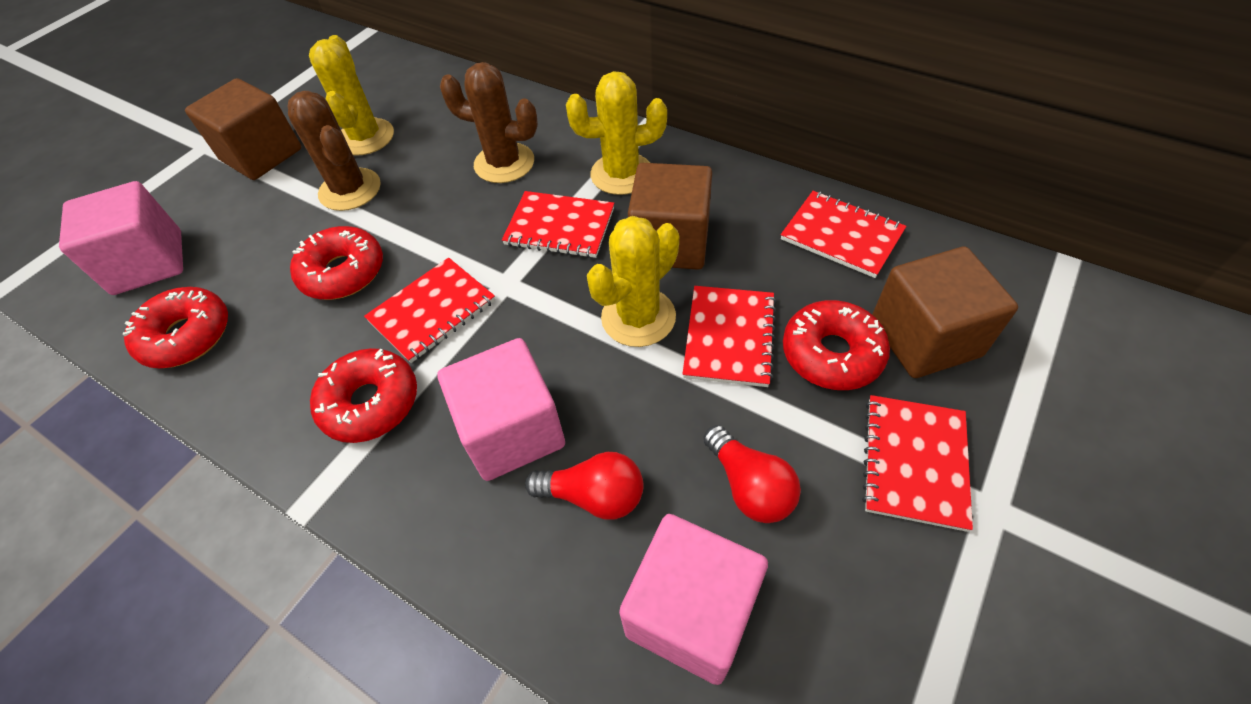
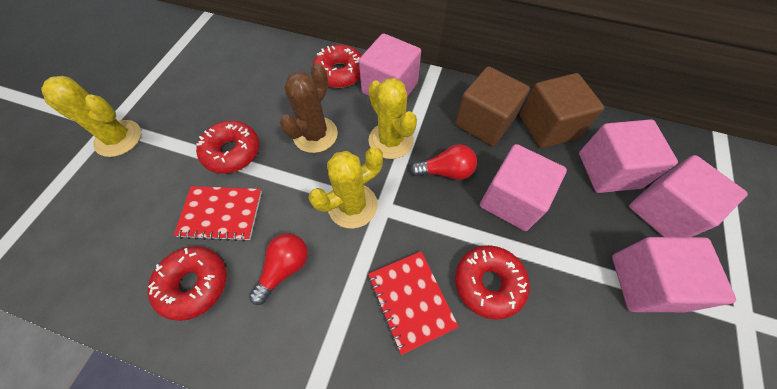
brown cactus: 2 -> 1
brown cube: 3 -> 2
pink cube: 3 -> 5
red notebook: 5 -> 2

